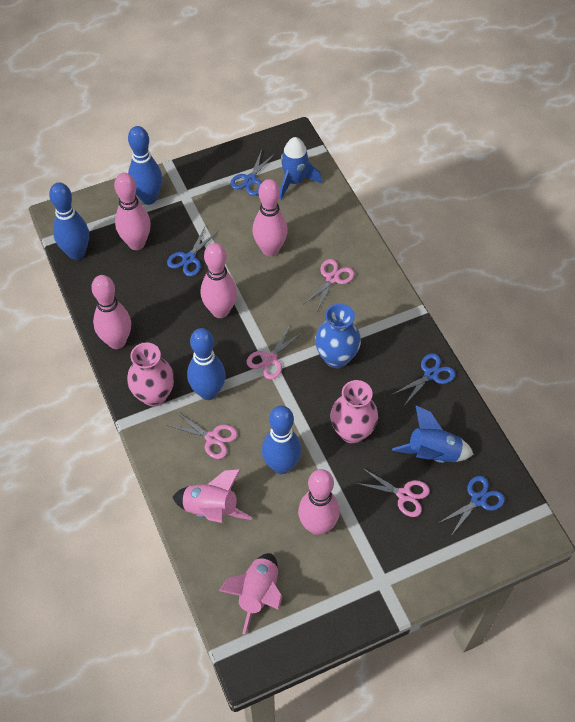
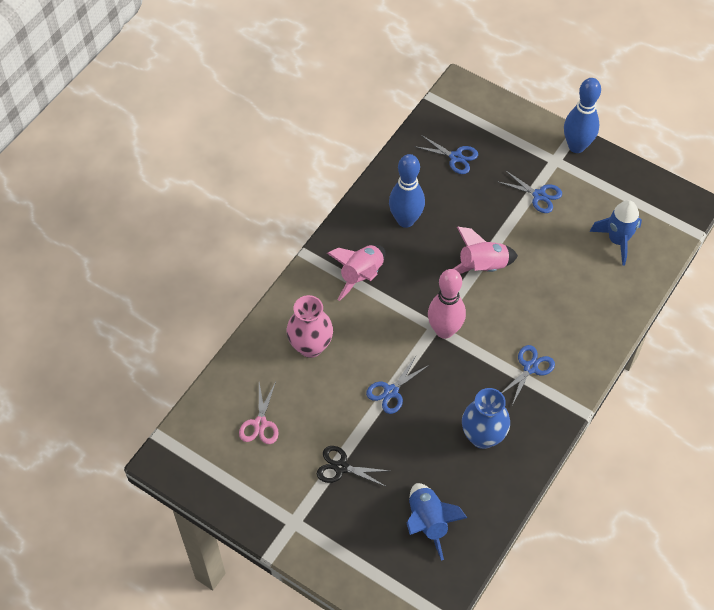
black scissors: 0 -> 1
blue bowling pin: 4 -> 2
pink bowling pin: 5 -> 1
pink scissors: 4 -> 1
pink vase: 2 -> 1

